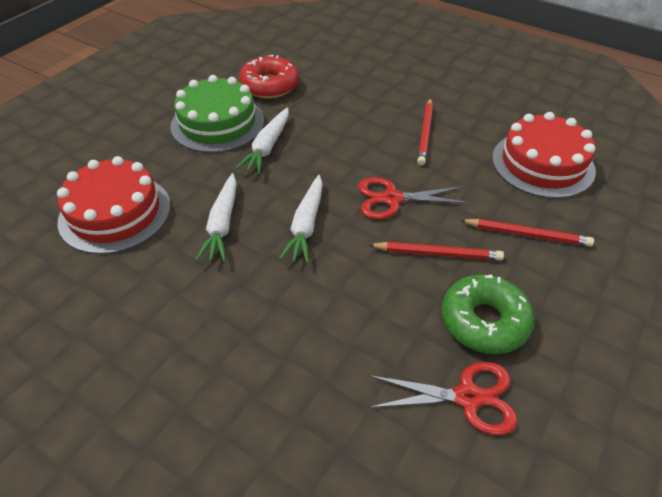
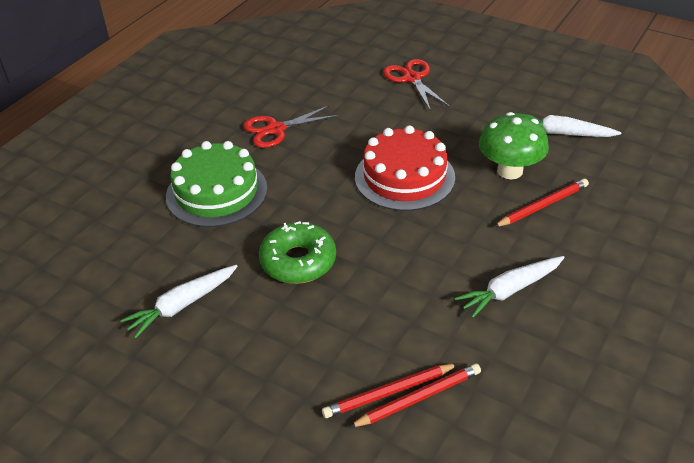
green mushroom: 0 -> 1
red cake: 2 -> 1
red donut: 1 -> 0

